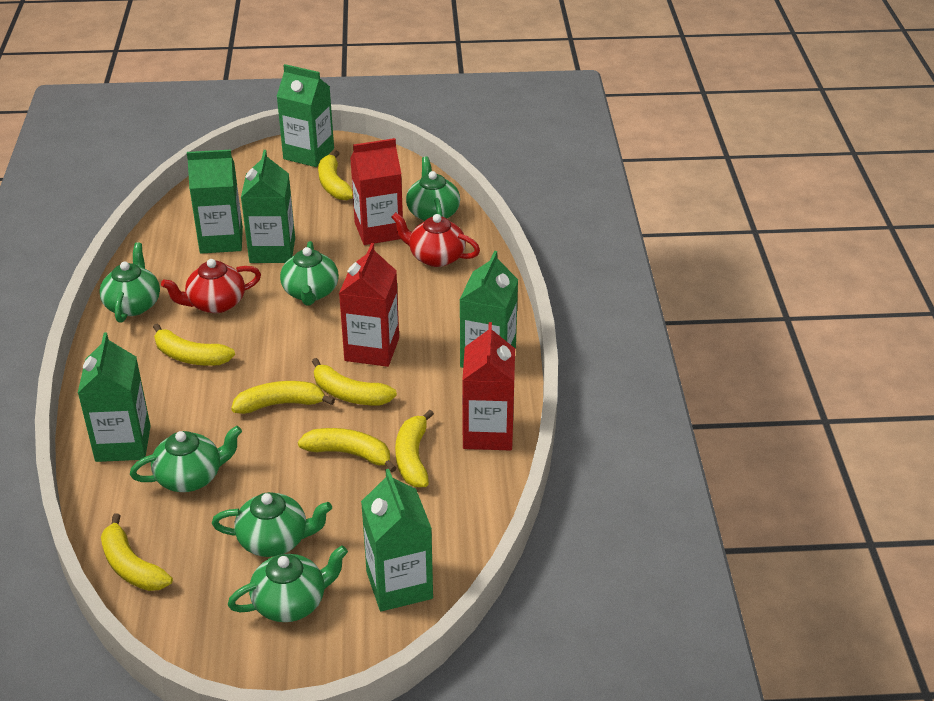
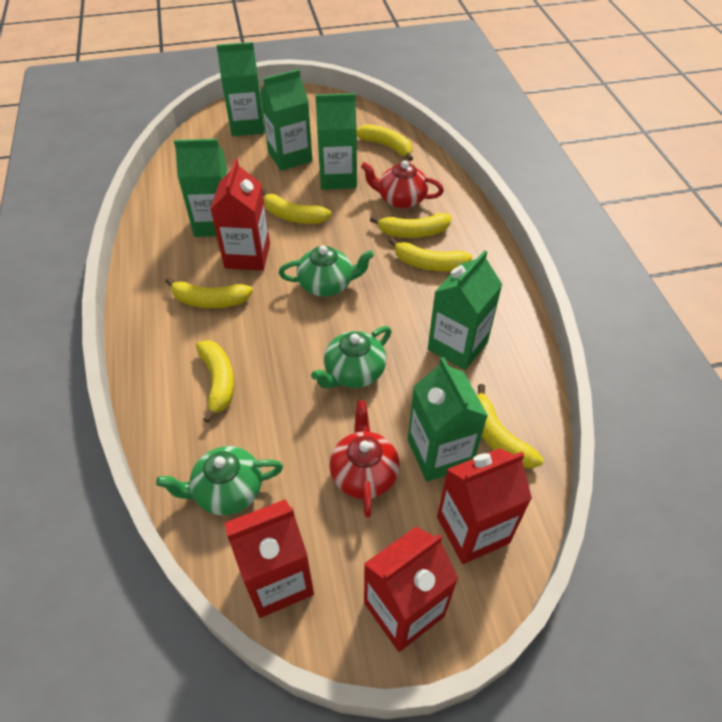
green teapot: 6 -> 3
red carton: 3 -> 4

